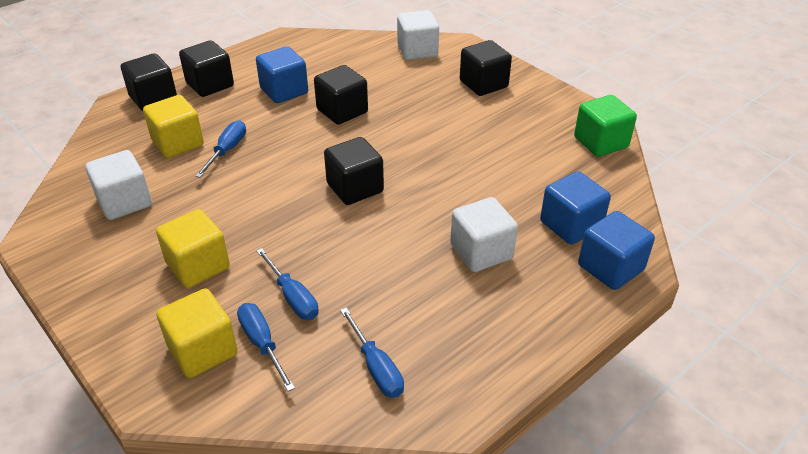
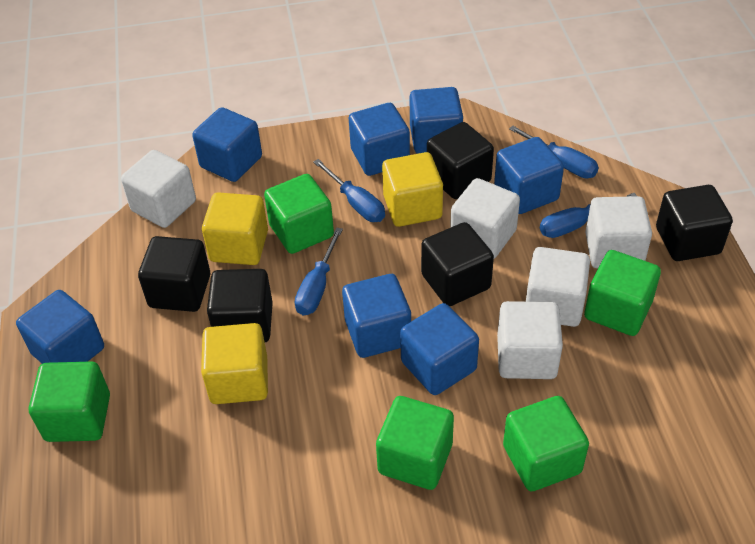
blue cube: 3 -> 7
green cube: 1 -> 5
white cube: 3 -> 5

